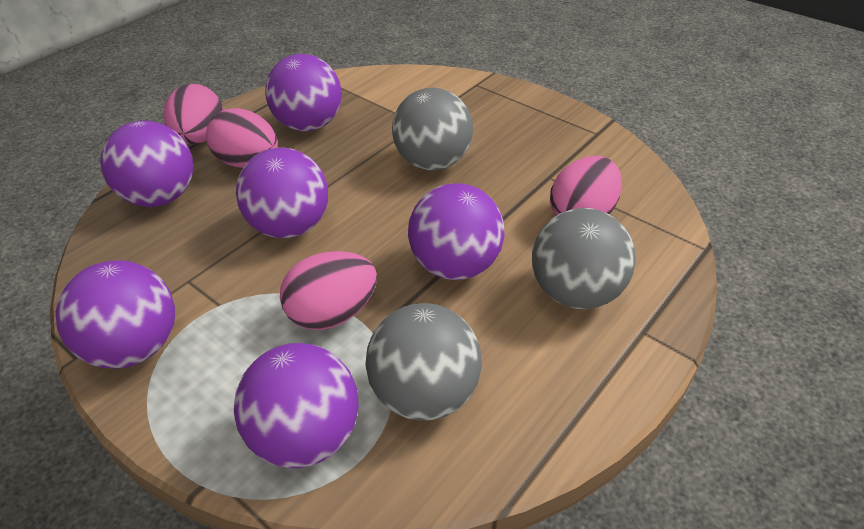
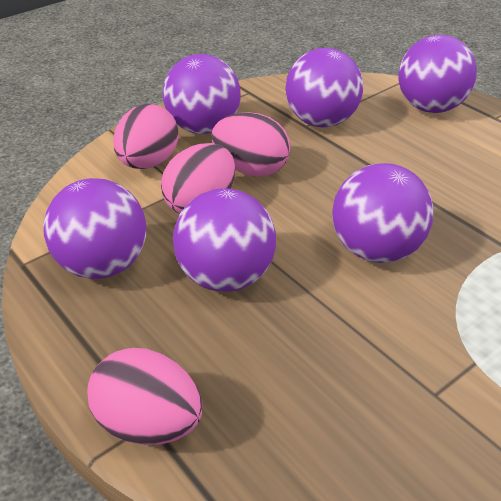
grey ball: 3 -> 0

